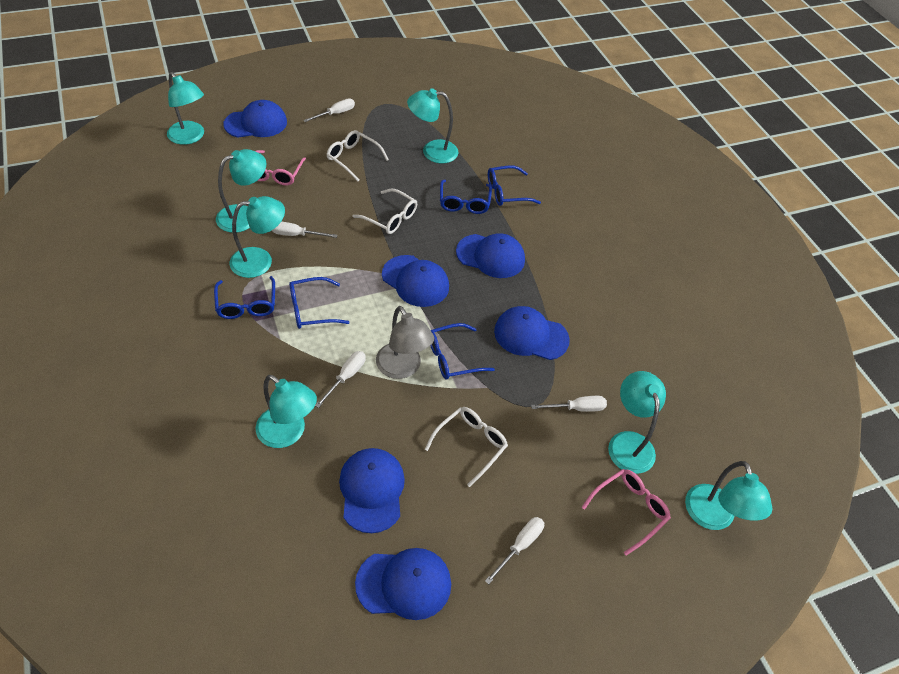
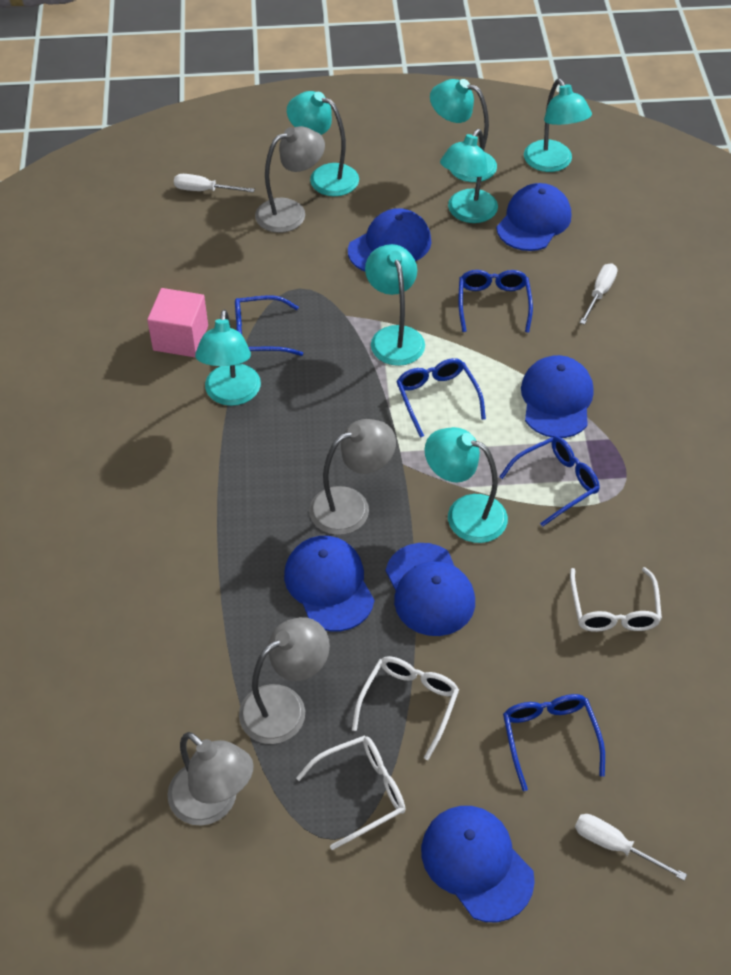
grey lamp: 1 -> 4
pink cube: 0 -> 1
pink glasses: 2 -> 0
white screwdriver: 5 -> 3

